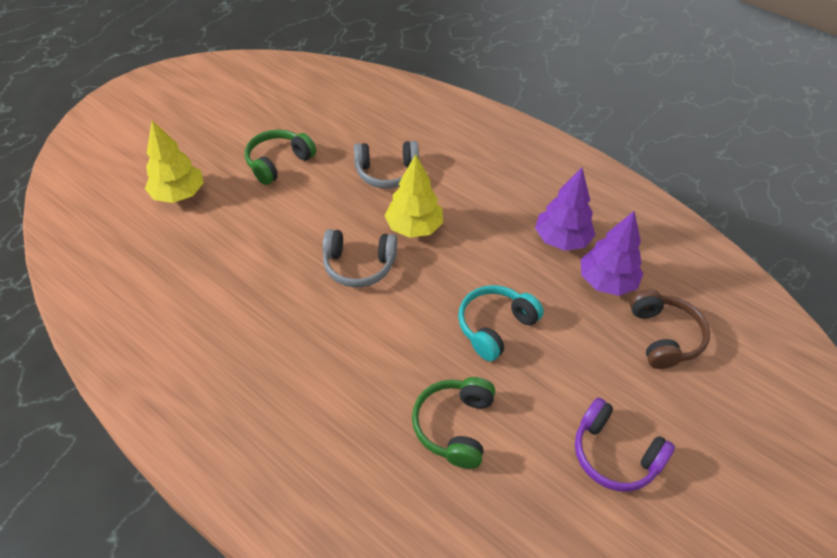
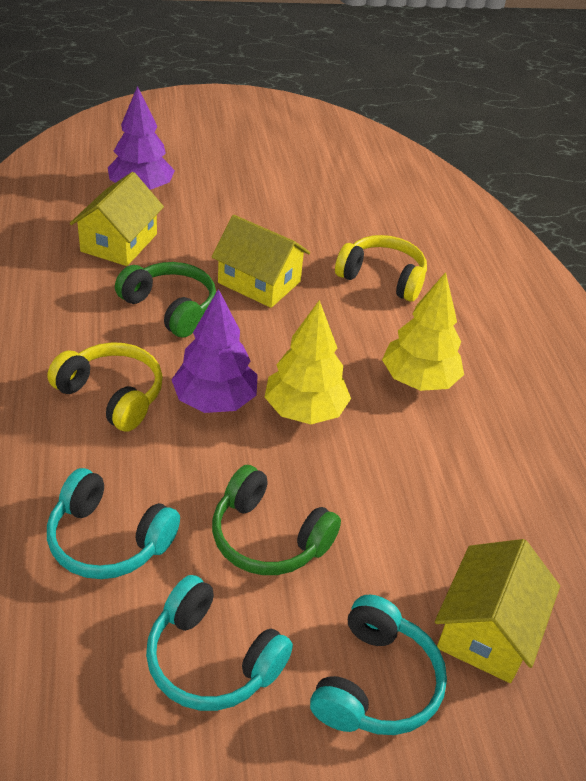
brown headphones: 1 -> 0
grey headphones: 2 -> 0
purple headphones: 1 -> 0
turquoise headphones: 1 -> 3
yellow headphones: 0 -> 2
yellow house: 0 -> 3

